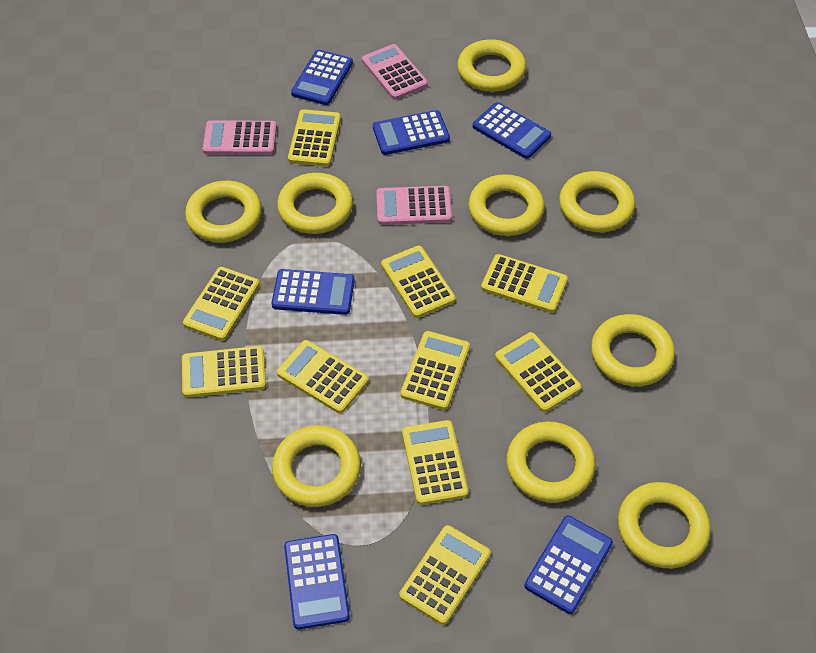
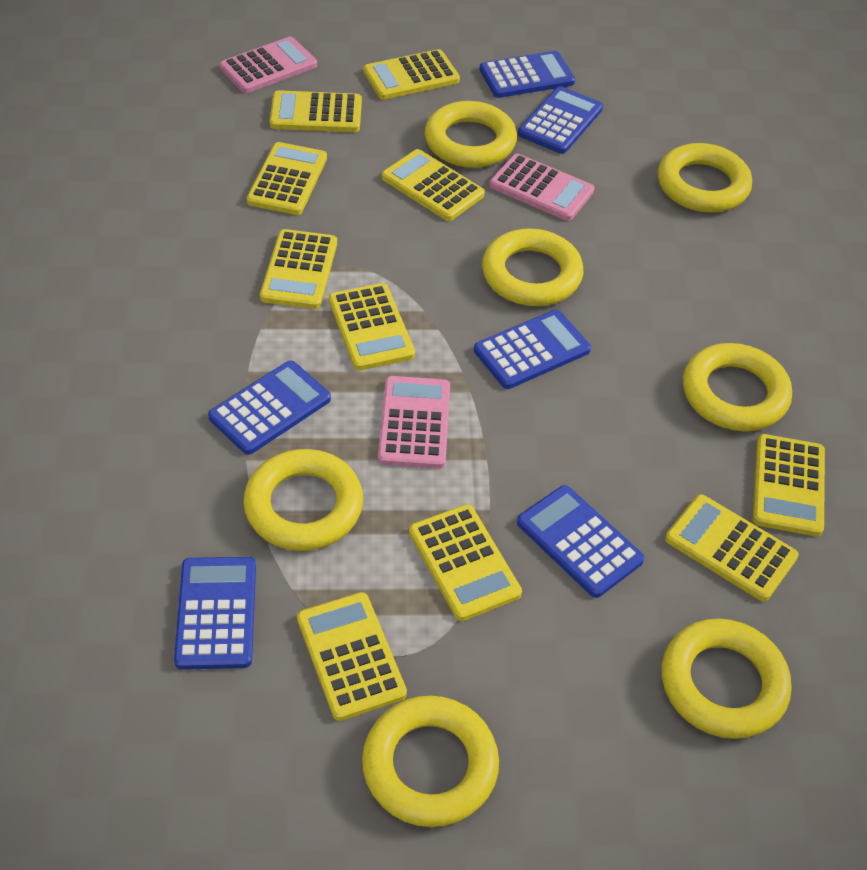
yellow ring: 9 -> 7

